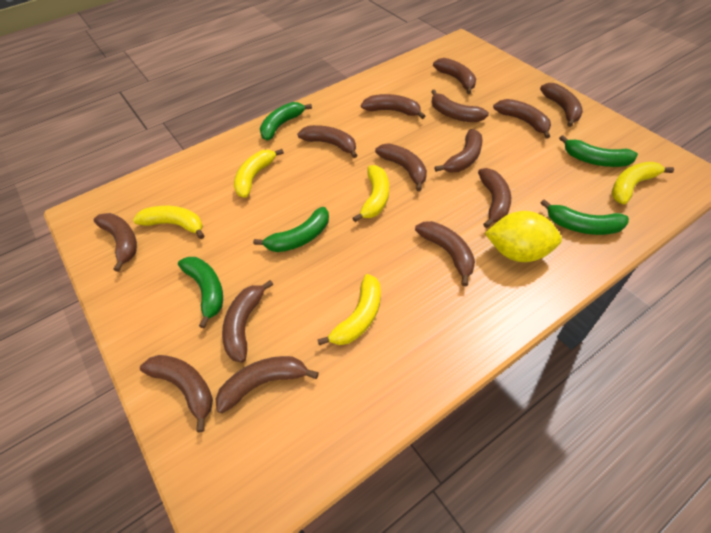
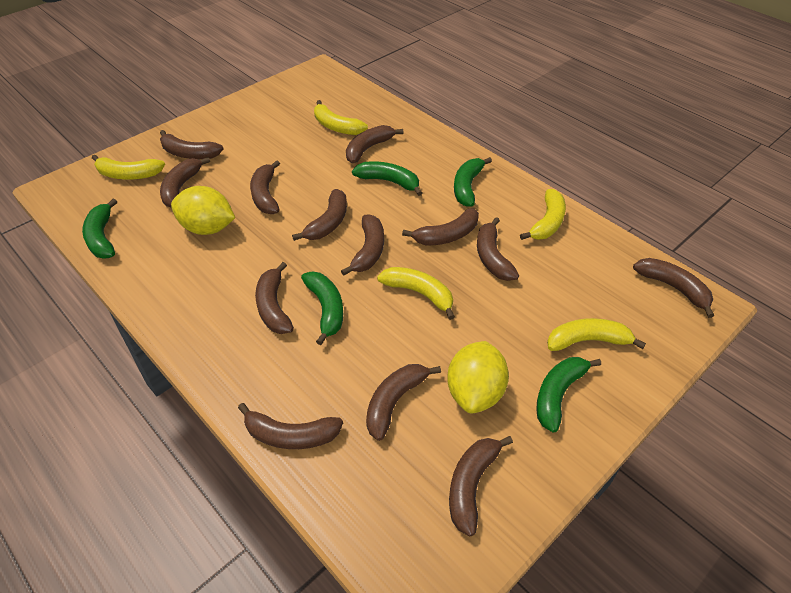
brown banana: 14 -> 13
yellow lemon: 1 -> 2

